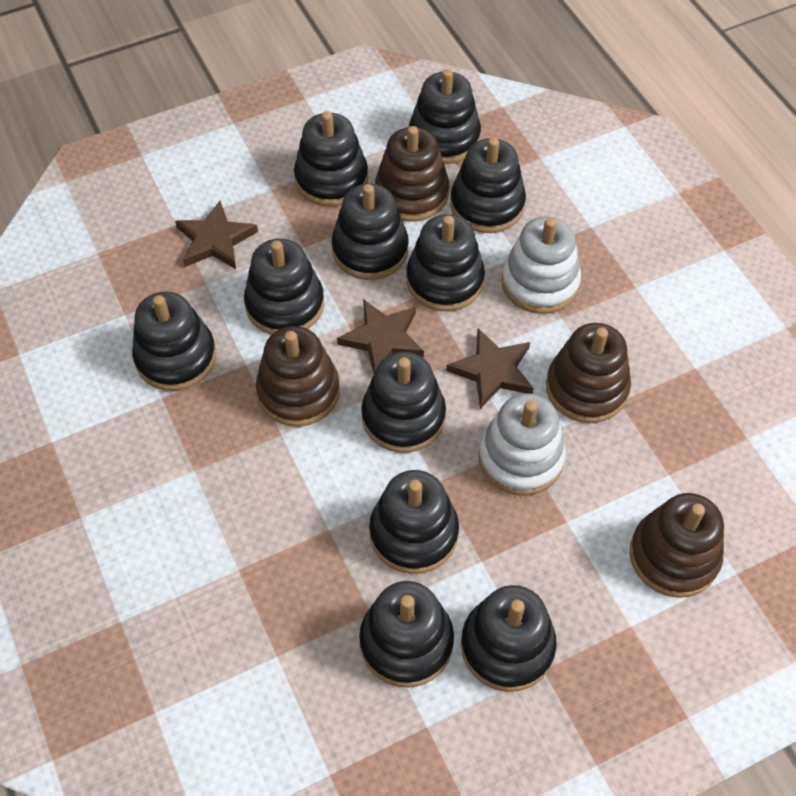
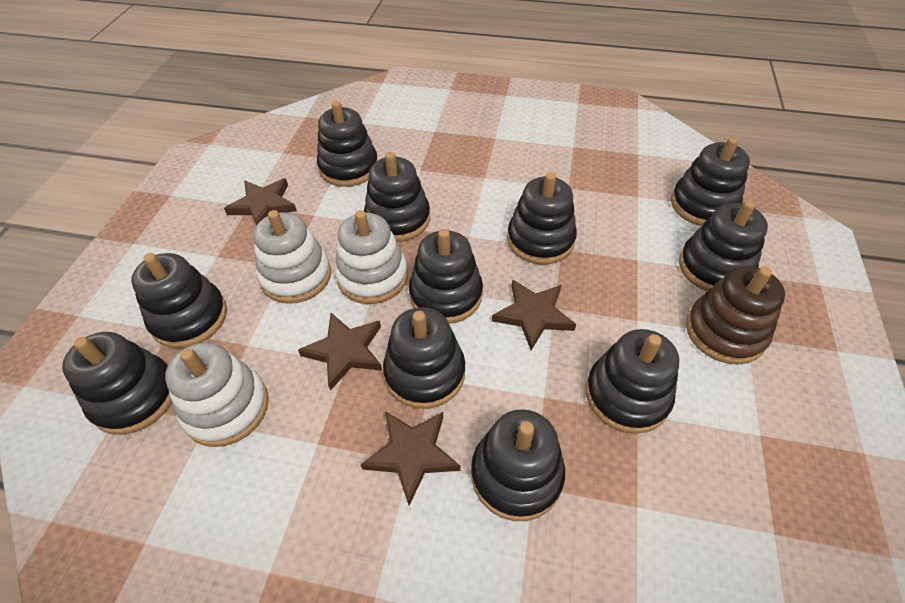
brown stacking toy: 4 -> 1
brown star: 3 -> 4
white stacking toy: 2 -> 3

